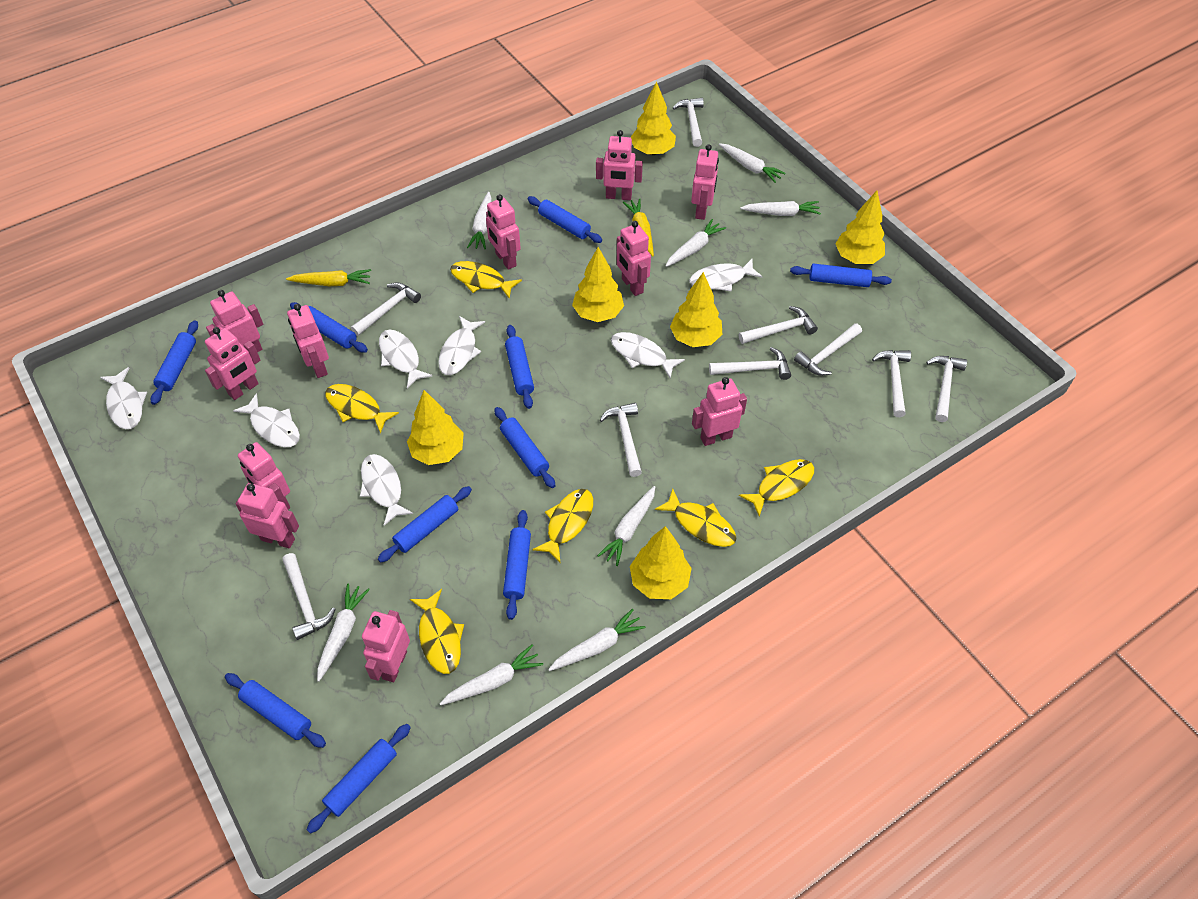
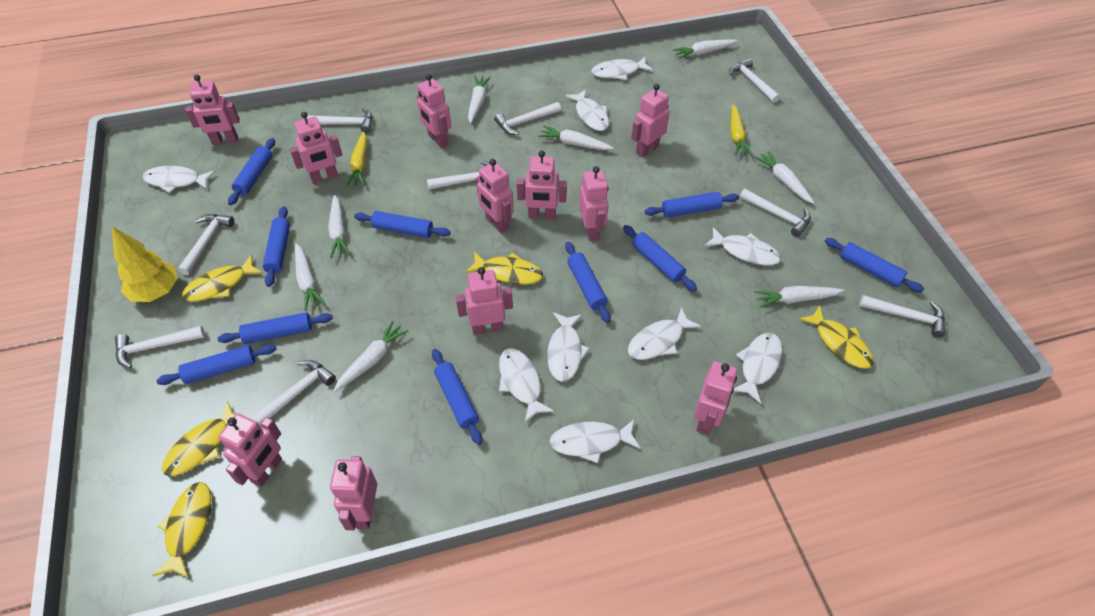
white fish: 7 -> 9
yellow fish: 6 -> 5
yellow tree: 6 -> 1

